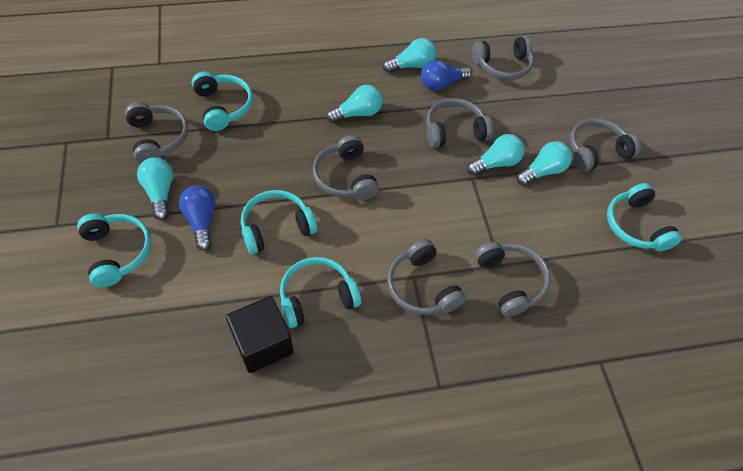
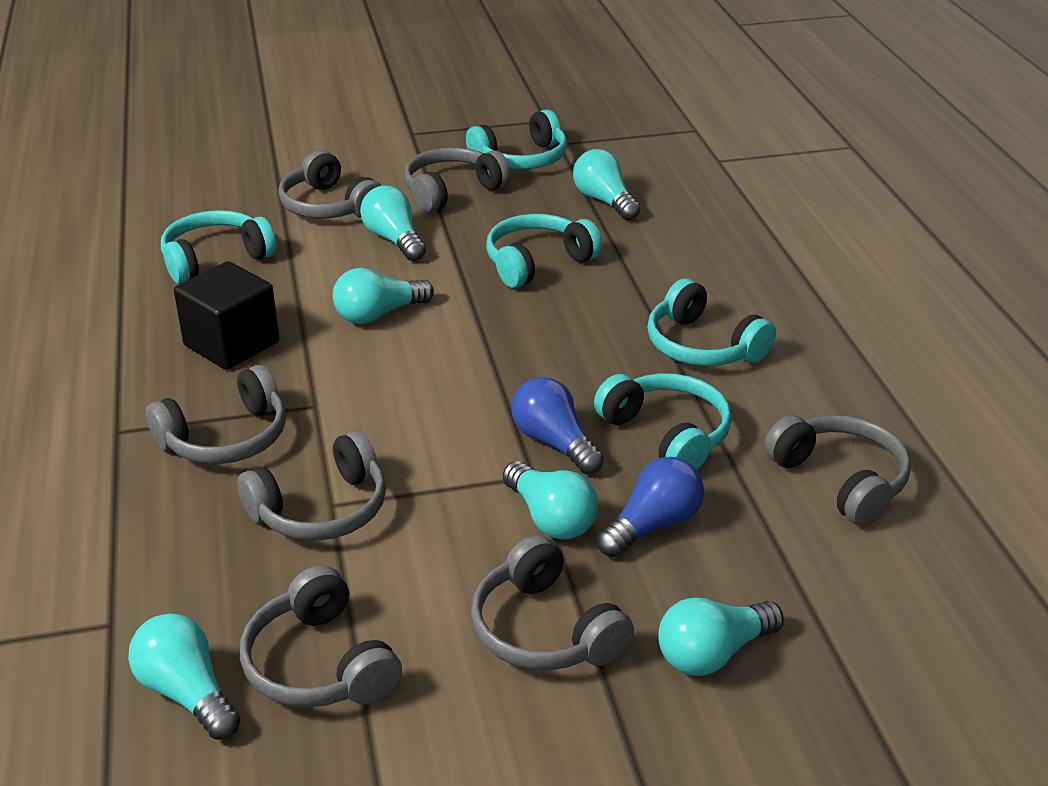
turquoise light bulb: 5 -> 6

